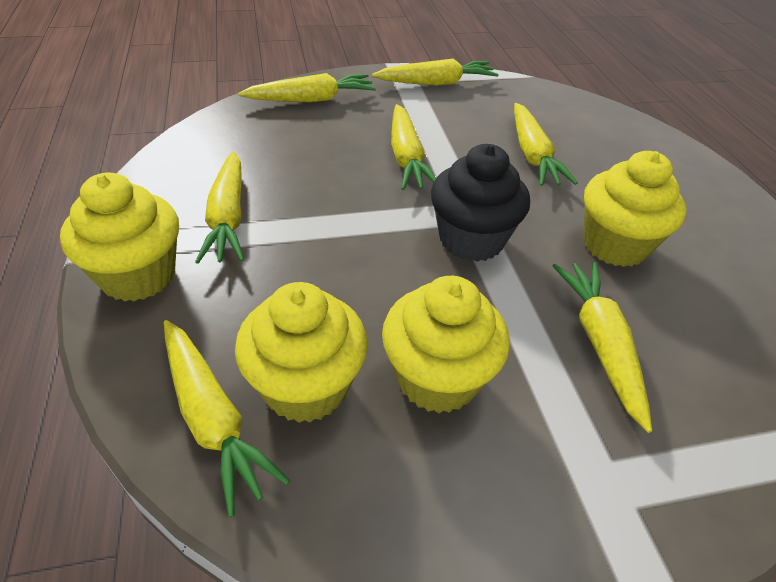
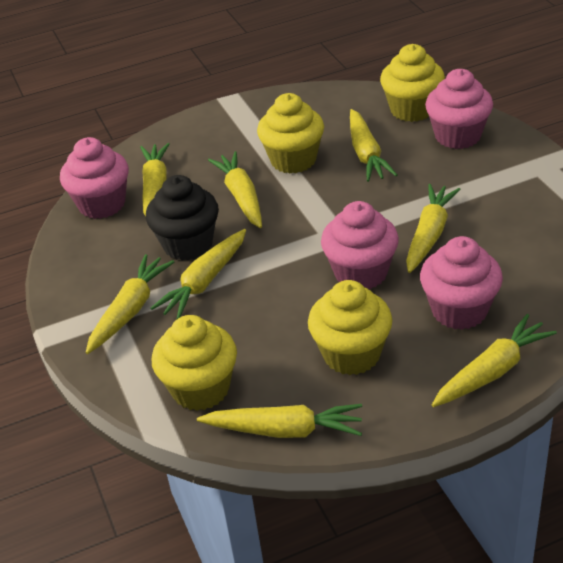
pink cupcake: 0 -> 4
yellow carrot: 7 -> 8

